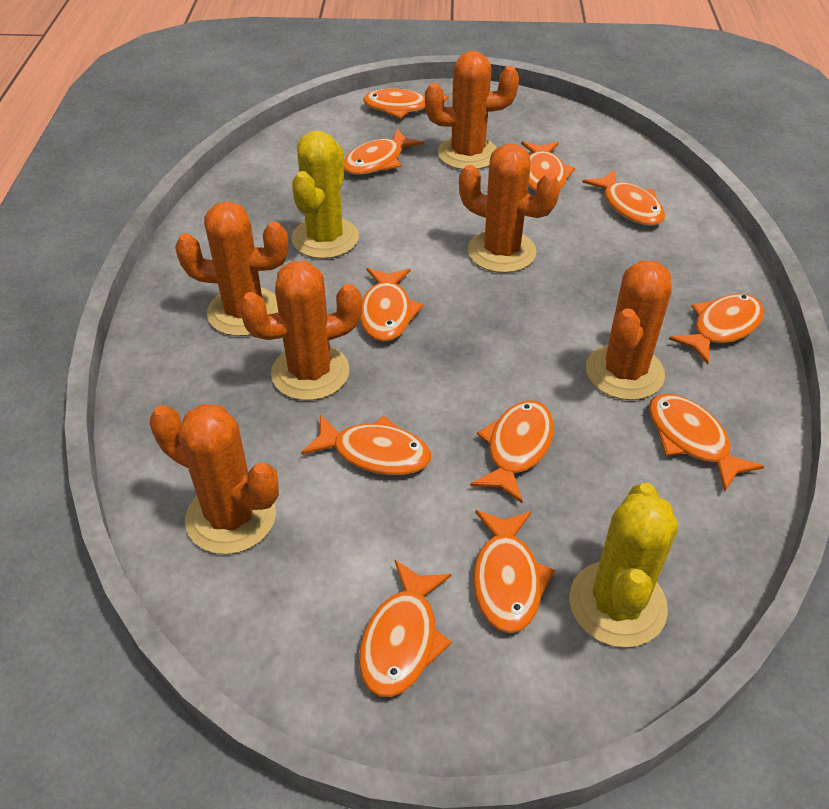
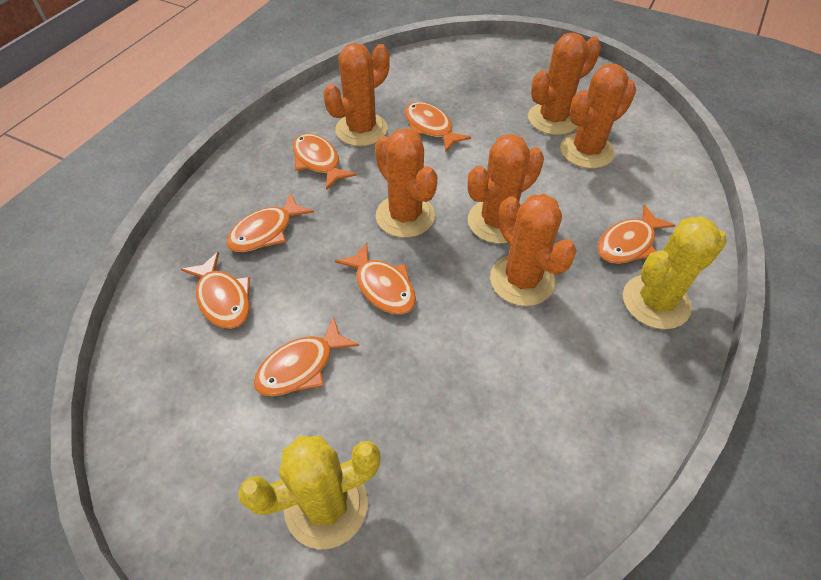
orange fish: 11 -> 7

